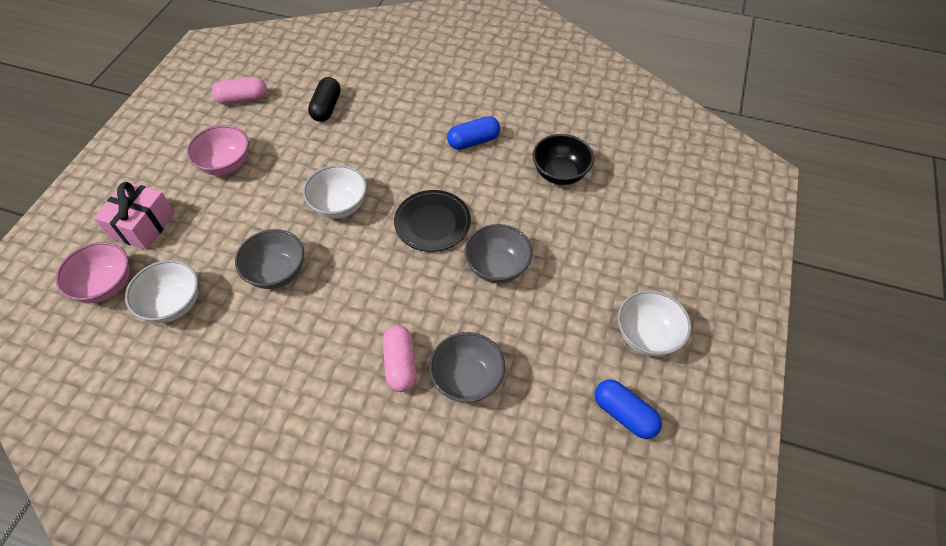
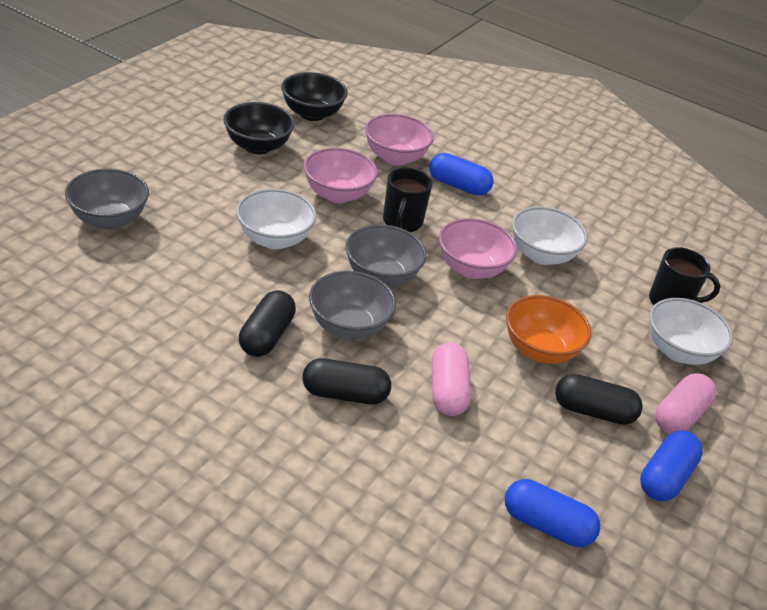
black bowl: 1 -> 2
black capsule: 1 -> 3
black mug: 0 -> 2
black plate: 1 -> 0
blue capsule: 2 -> 3
orange bowl: 0 -> 1
pink bowl: 2 -> 3
pink gift: 1 -> 0

